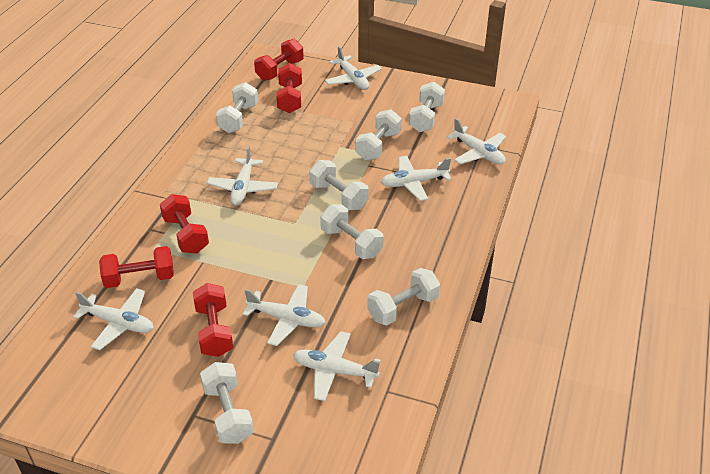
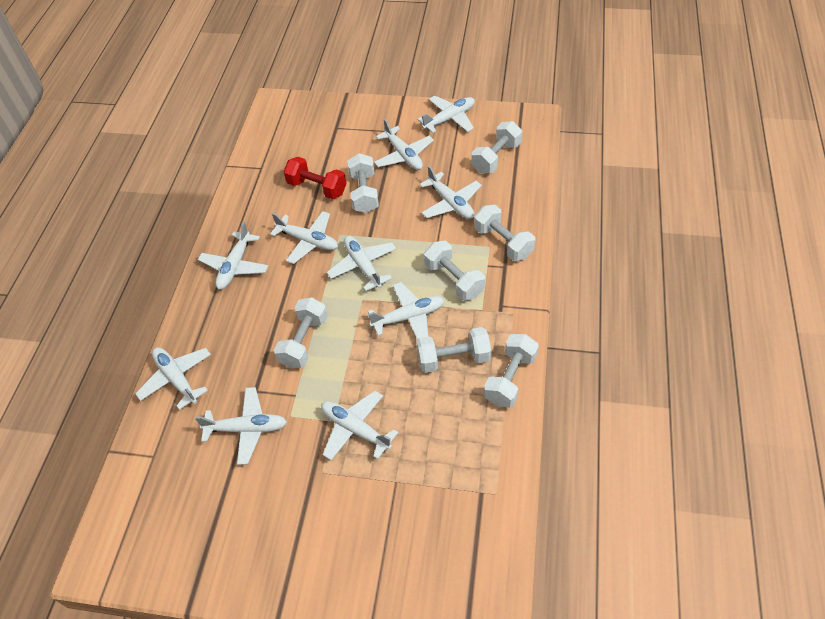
red dumbbell: 5 -> 1
white plane: 7 -> 10

